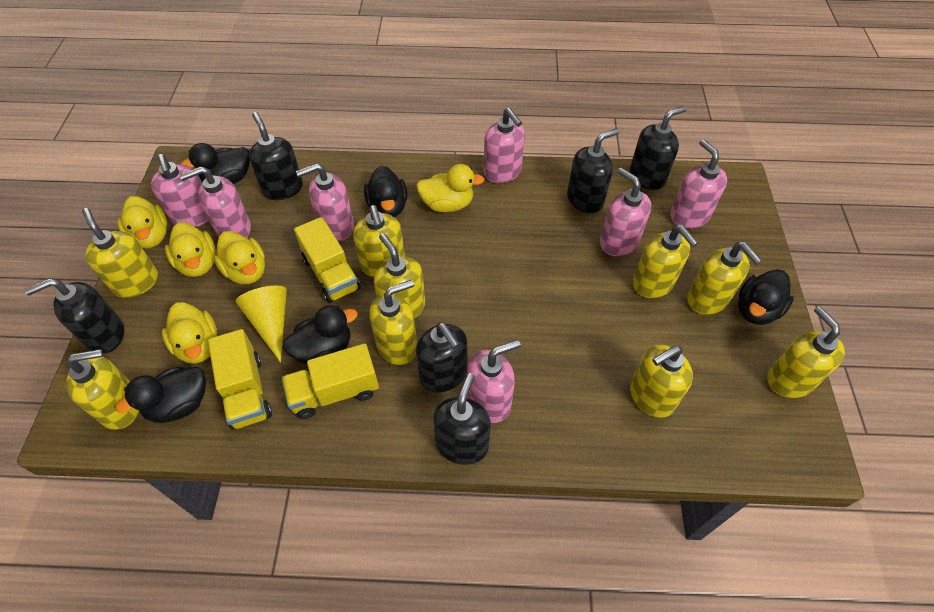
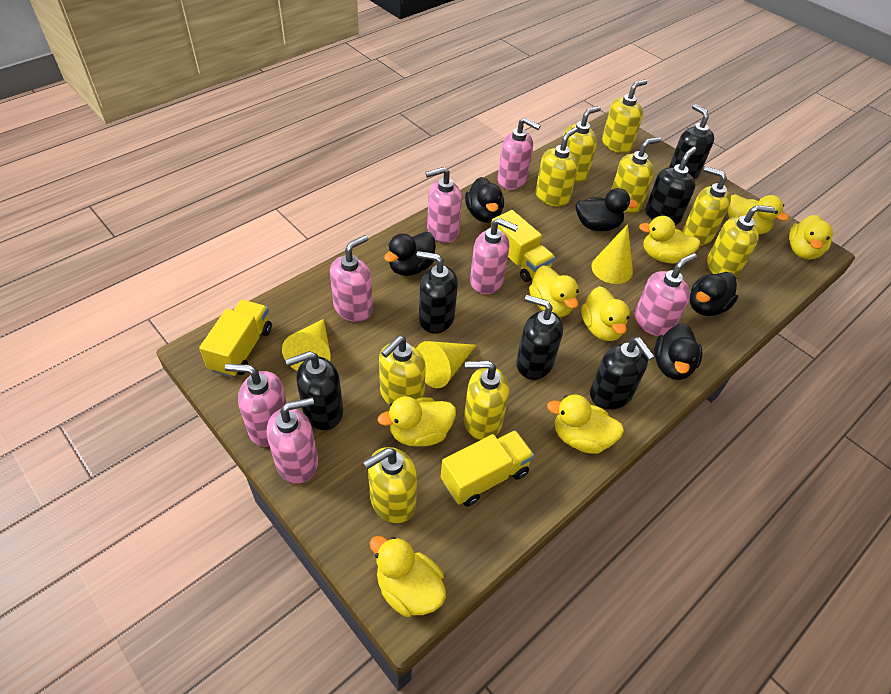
yellow cone: 1 -> 3
yellow duck: 5 -> 8

